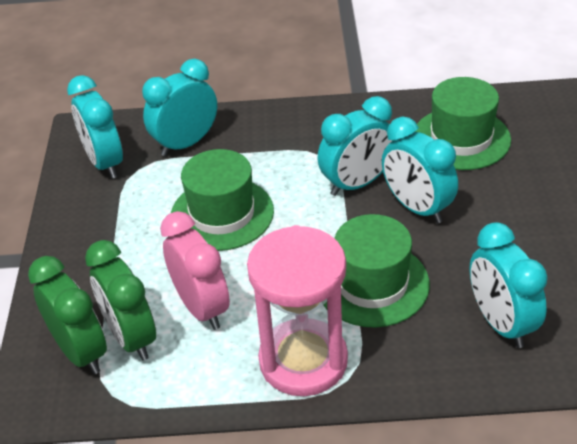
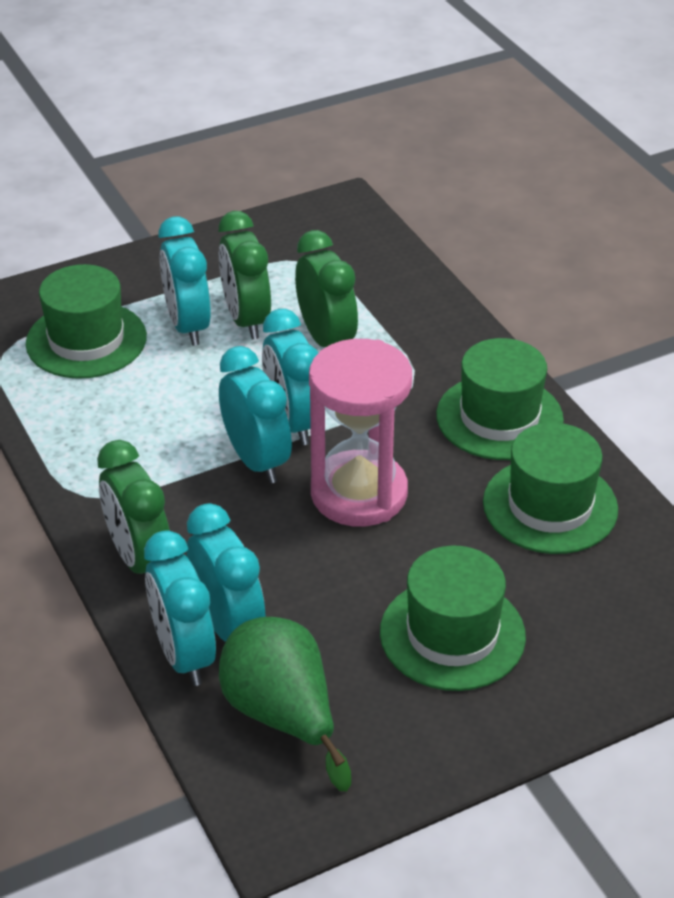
green clock: 2 -> 3
green hat: 3 -> 4
green pear: 0 -> 1
pink clock: 1 -> 0

